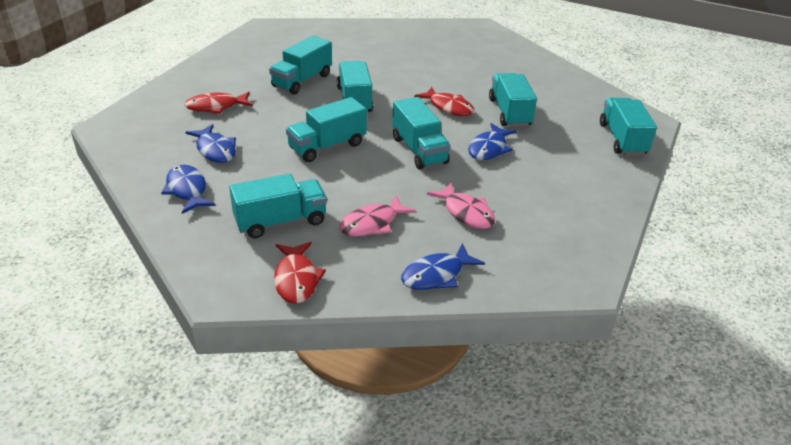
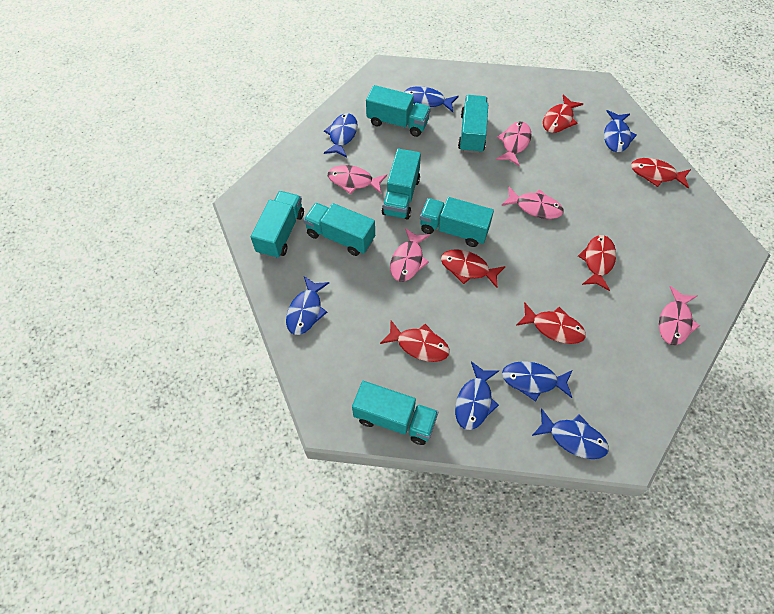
blue fish: 4 -> 7
pink fish: 2 -> 5
red fish: 3 -> 6

